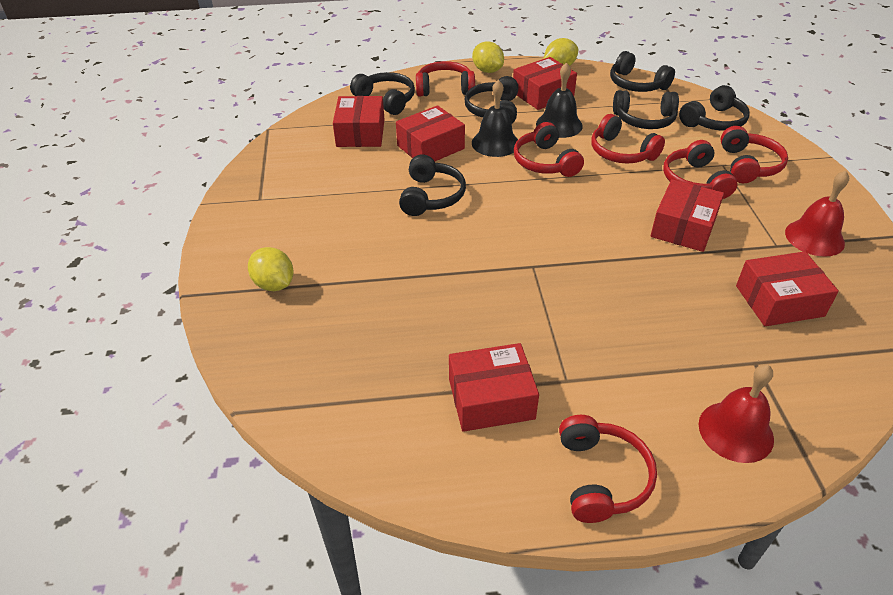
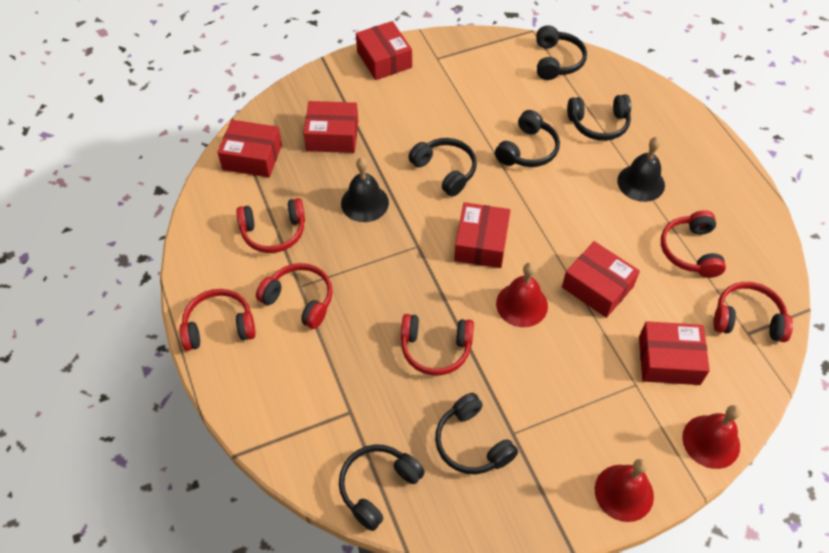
red bell: 2 -> 3
yellow lemon: 3 -> 0

